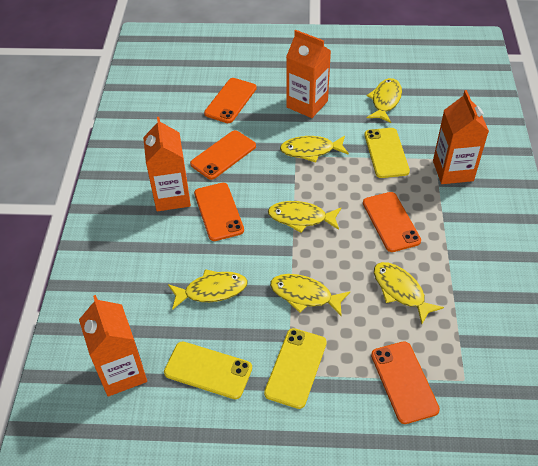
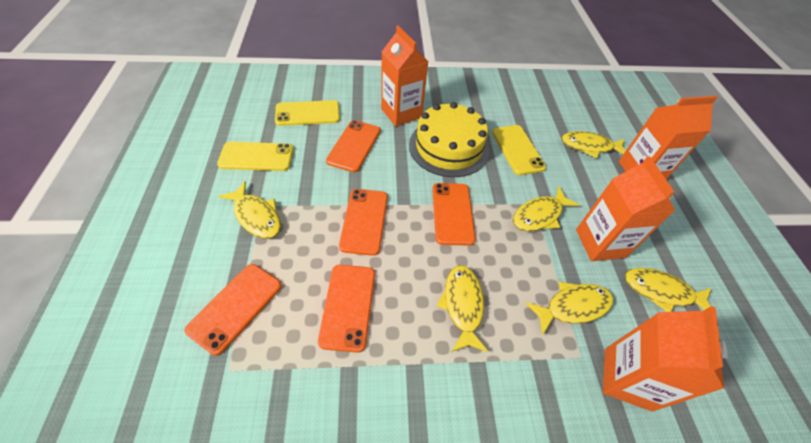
yellow cake: 0 -> 1

